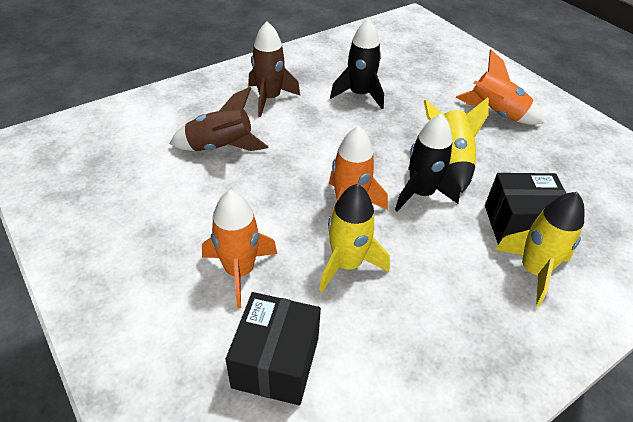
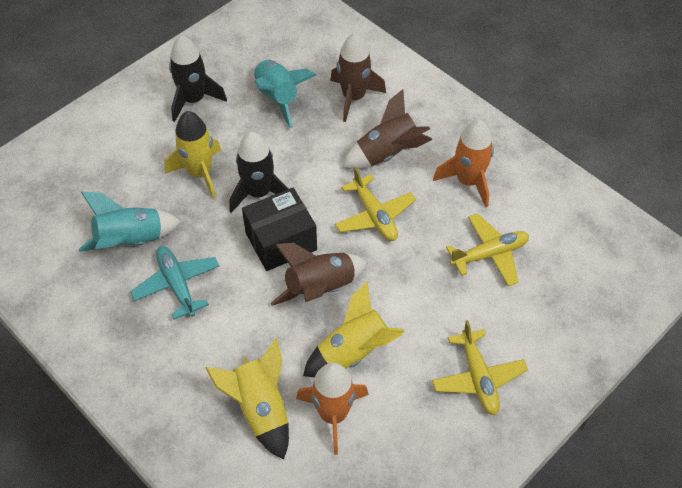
black box: 2 -> 1
brown rocket: 2 -> 3
orange rocket: 3 -> 2
turquoise plane: 0 -> 1
turquoise rocket: 0 -> 2
yellow plane: 0 -> 3

